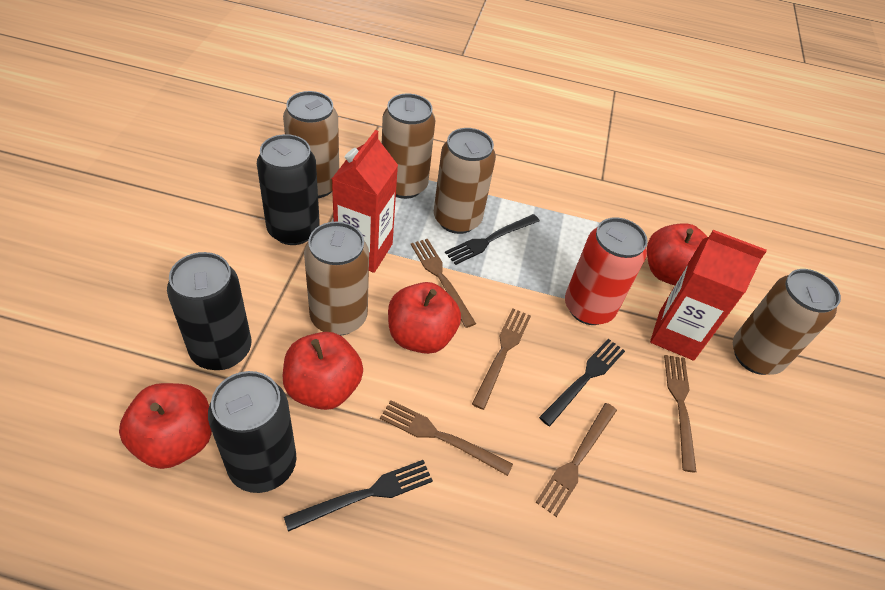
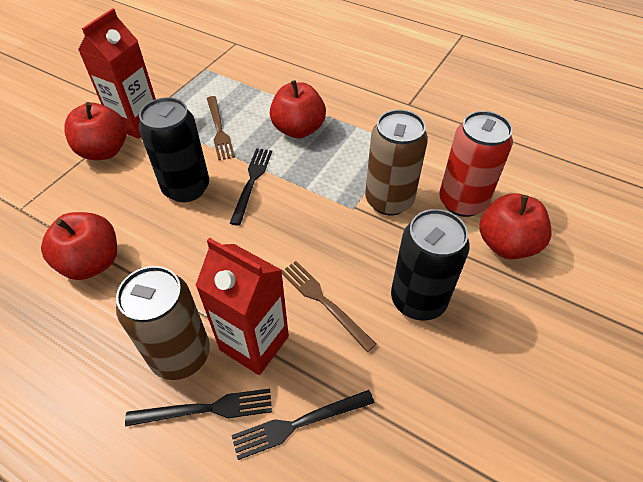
black can: 3 -> 2
brown can: 5 -> 2
brown fork: 5 -> 2

